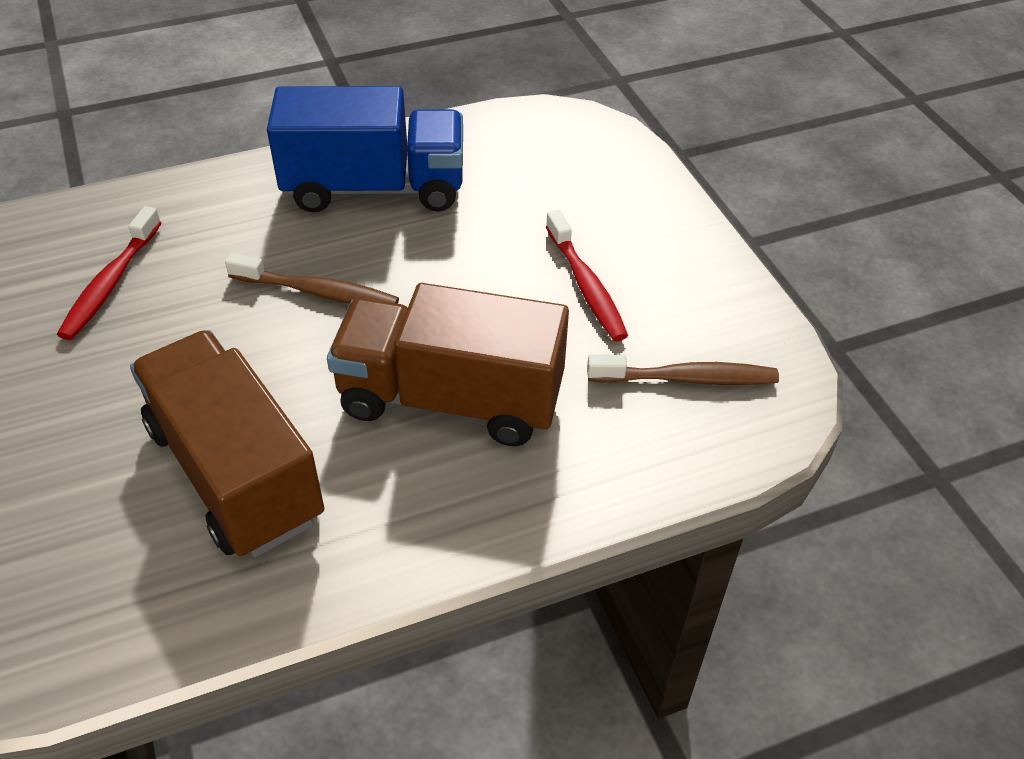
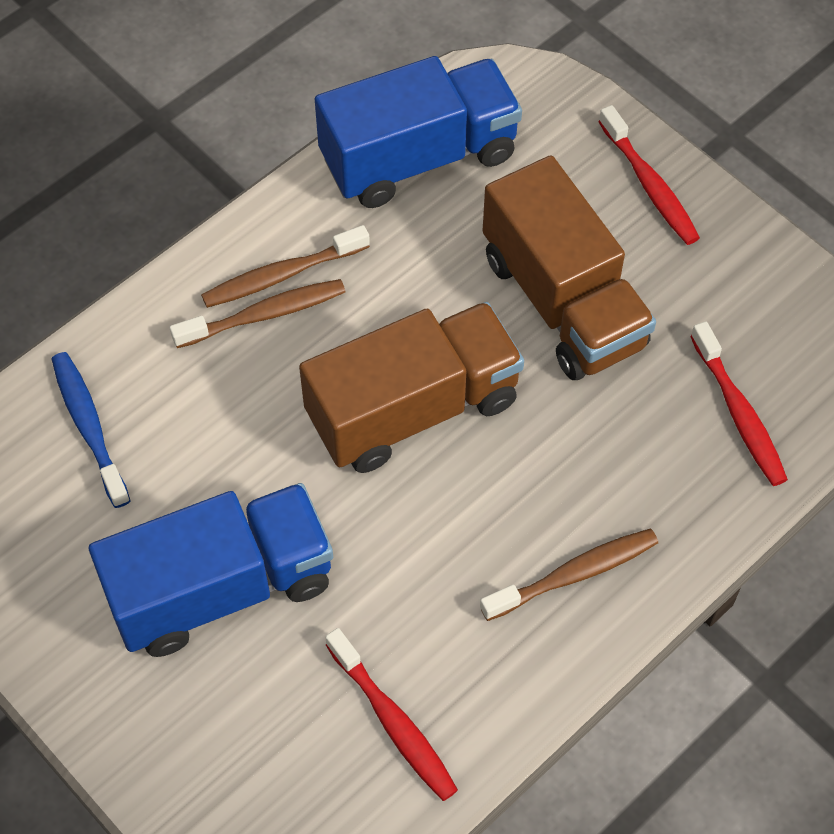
blue toothbrush: 0 -> 1
blue truck: 1 -> 2
brown toothbrush: 2 -> 3
red toothbrush: 2 -> 3

